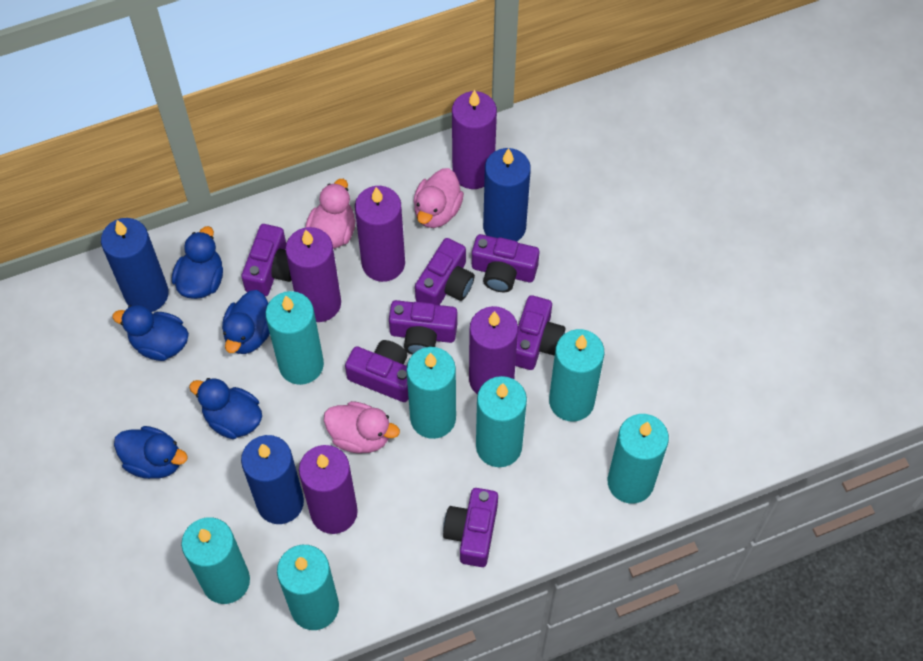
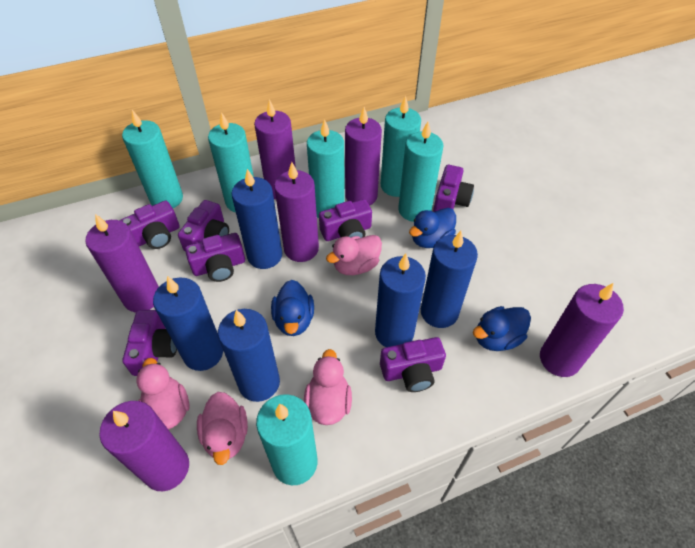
blue candle: 3 -> 5
blue duck: 5 -> 3
pink duck: 3 -> 4
purple candle: 5 -> 6
turquoise candle: 7 -> 6

